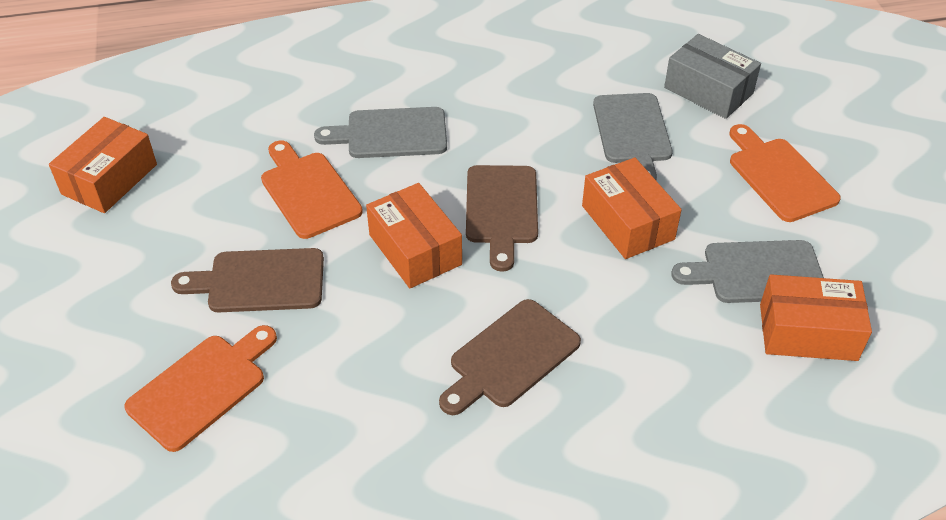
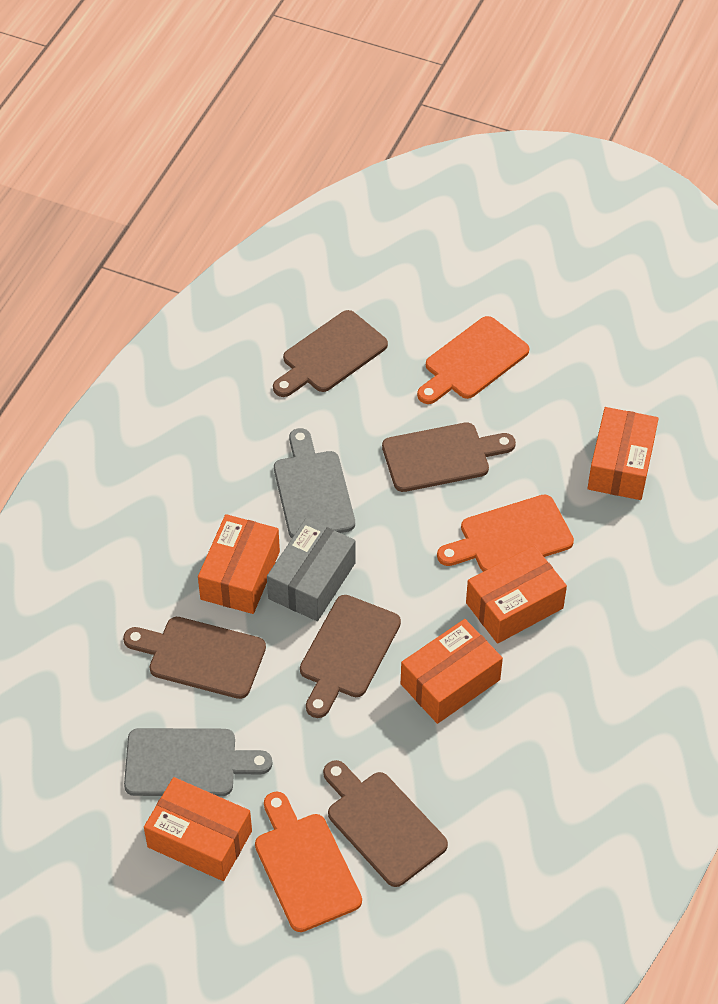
brown cutting board: 3 -> 5
grey cutting board: 3 -> 2
orange box: 4 -> 5

